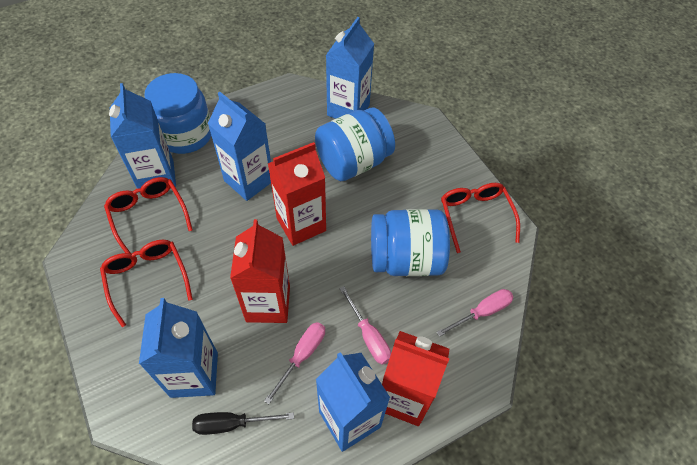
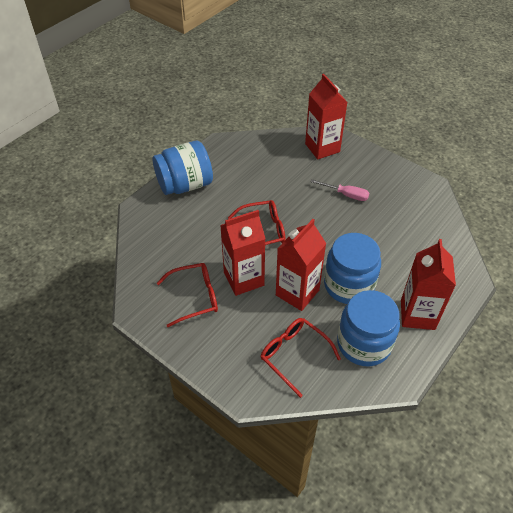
black screwdriver: 1 -> 0
blue carton: 5 -> 0
pink screwdriver: 3 -> 1
red carton: 3 -> 4

